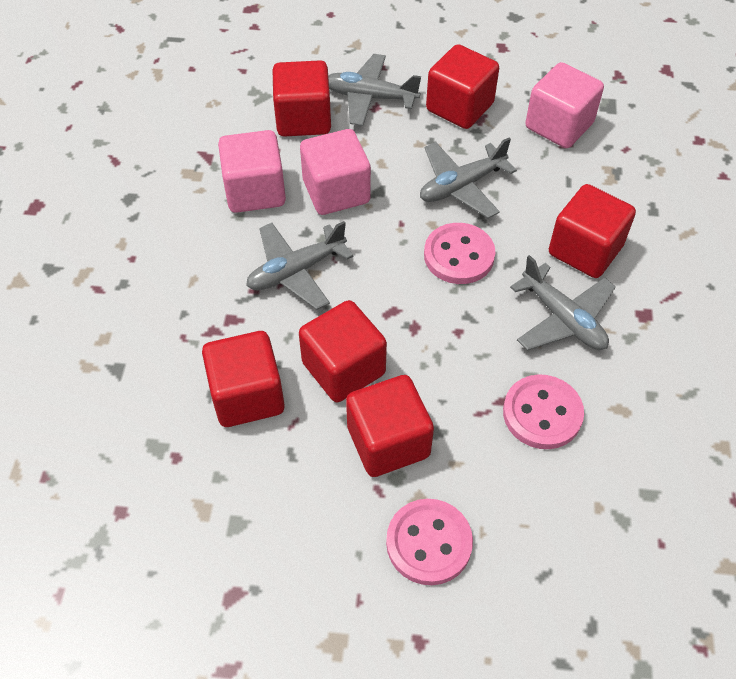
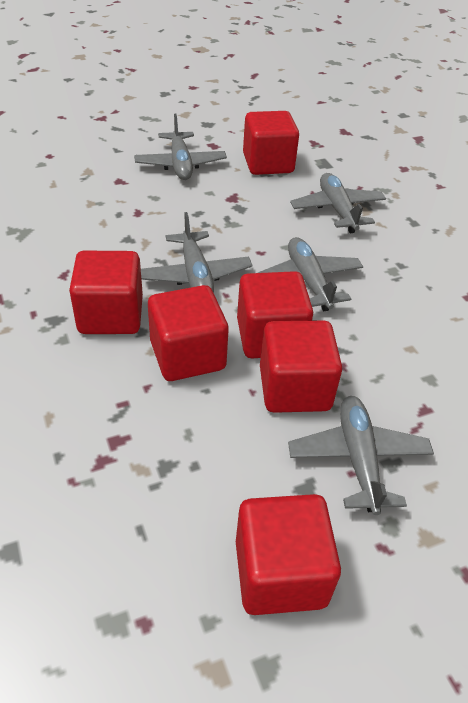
grey plane: 4 -> 5
pink button: 3 -> 0
pink cube: 3 -> 0

